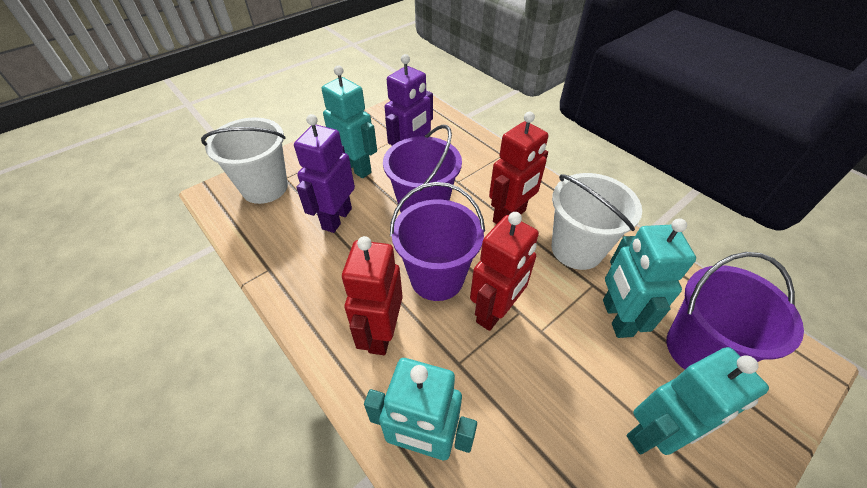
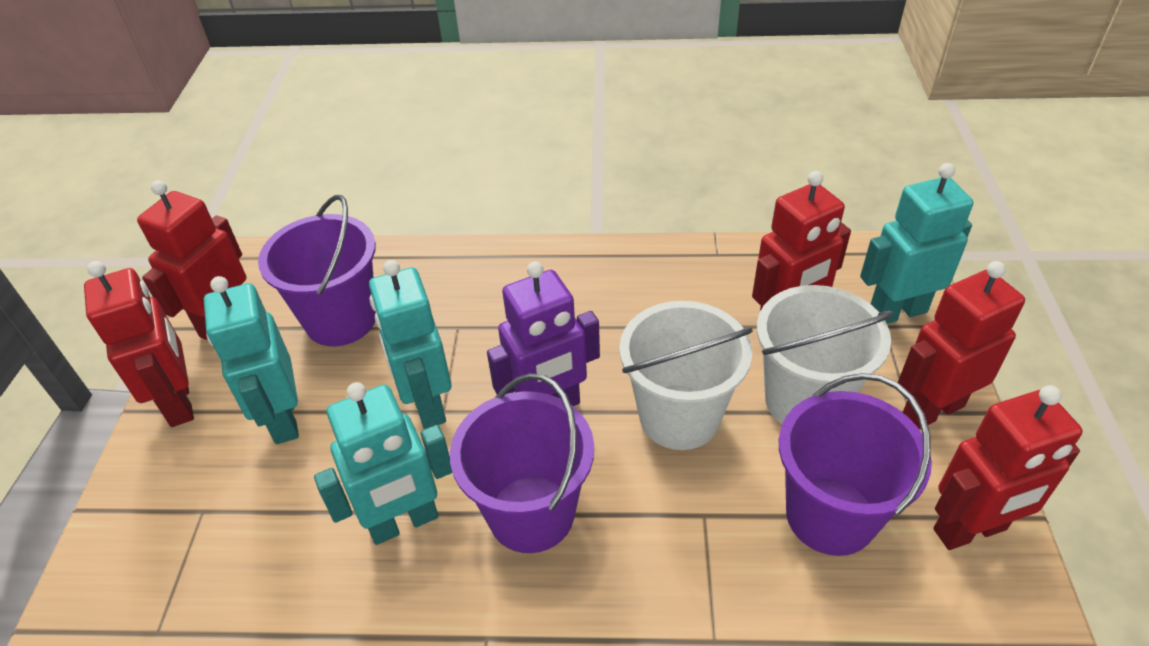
purple robot: 2 -> 1
red robot: 3 -> 5

